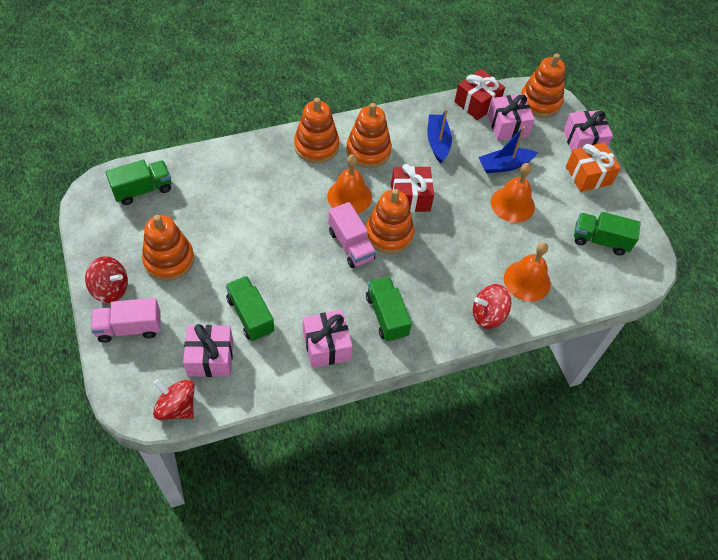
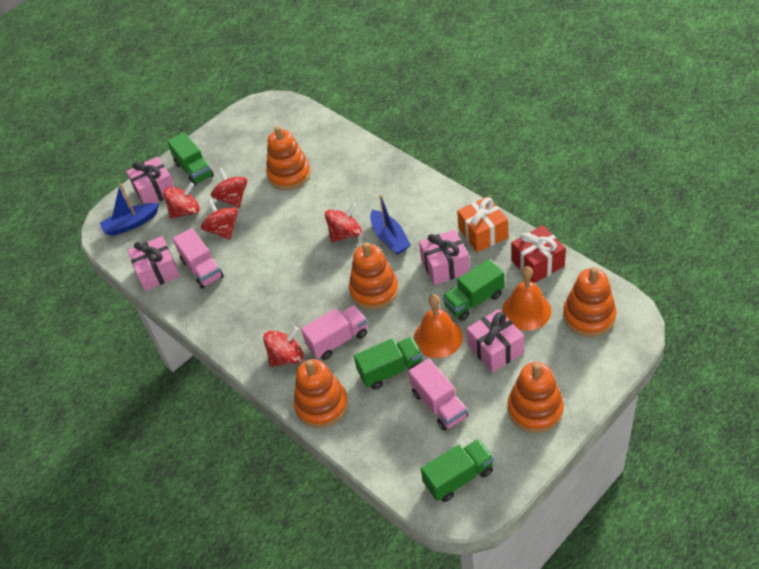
orange bell: 3 -> 2
pink truck: 2 -> 3
red gift: 2 -> 1
red spinning top: 3 -> 5

